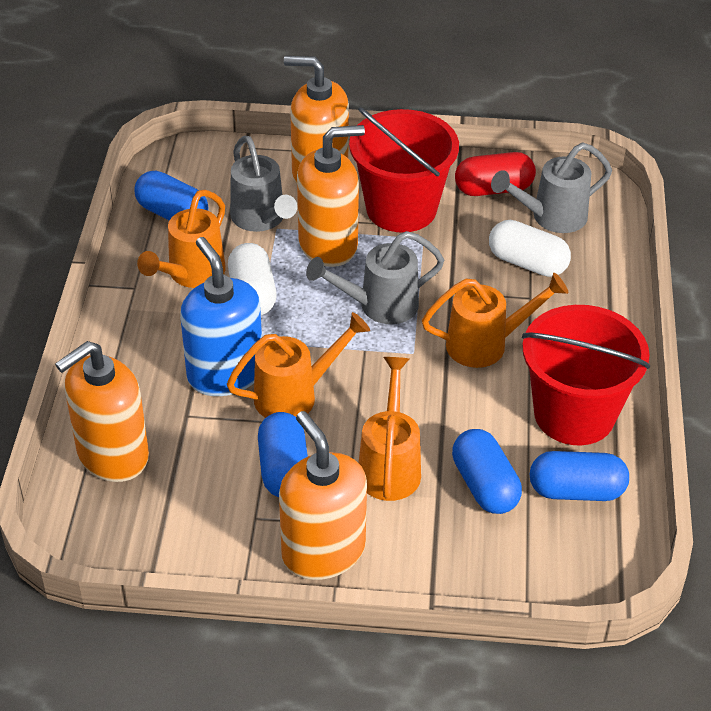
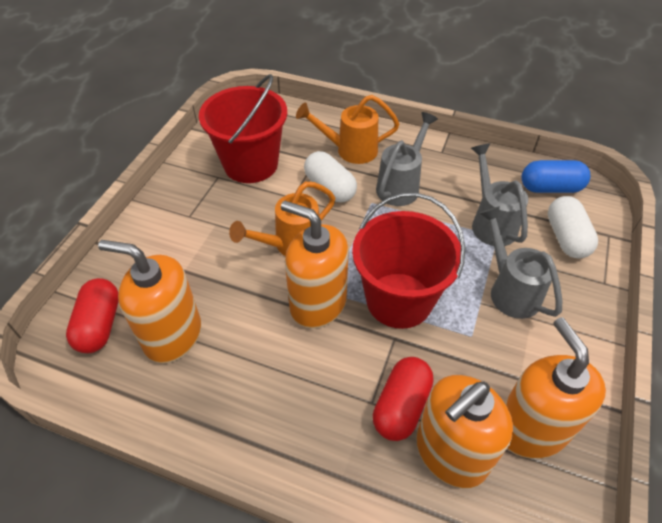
blue capsule: 4 -> 1
blue soap dispenser: 1 -> 0
orange watering can: 4 -> 2
red capsule: 1 -> 2

